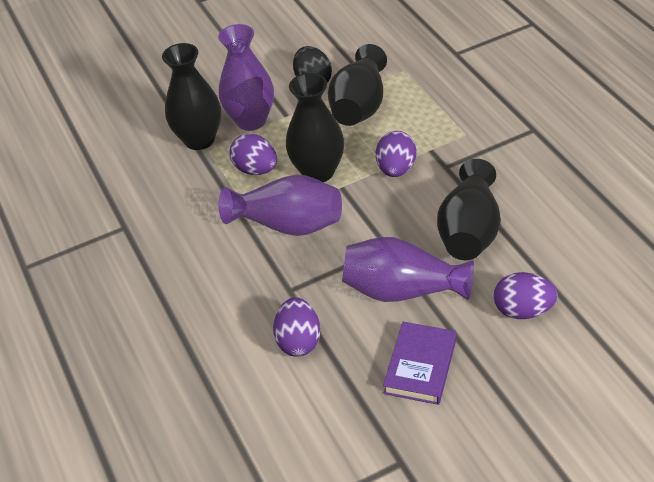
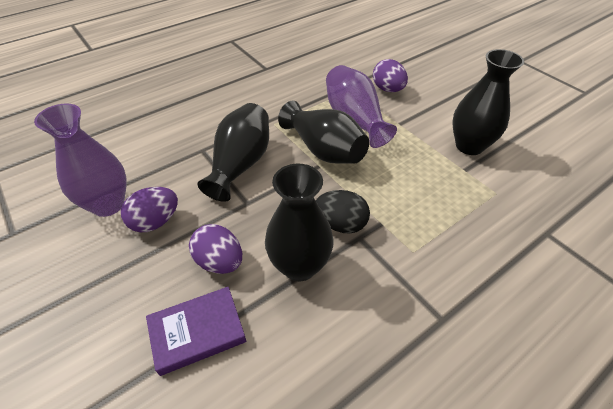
purple egg: 4 -> 3
purple vase: 3 -> 2

